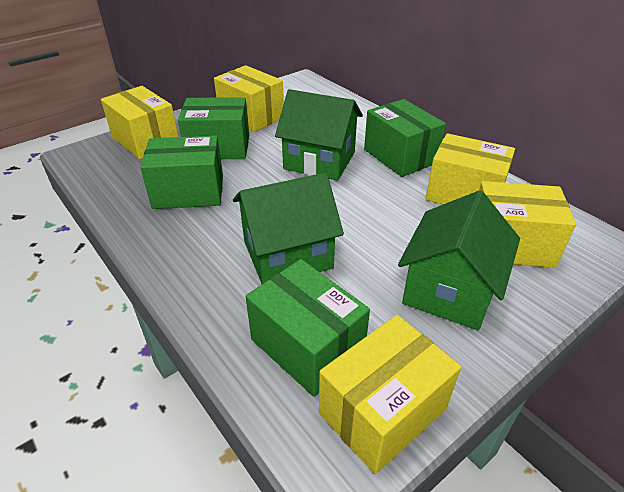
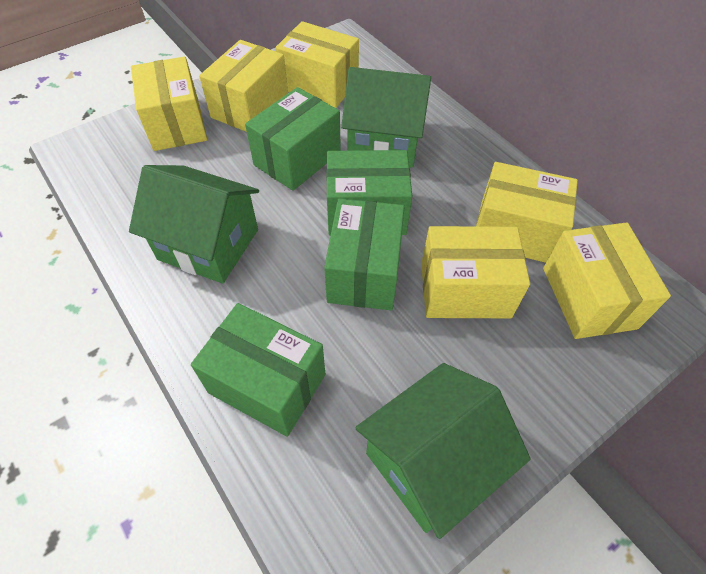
yellow box: 5 -> 6

